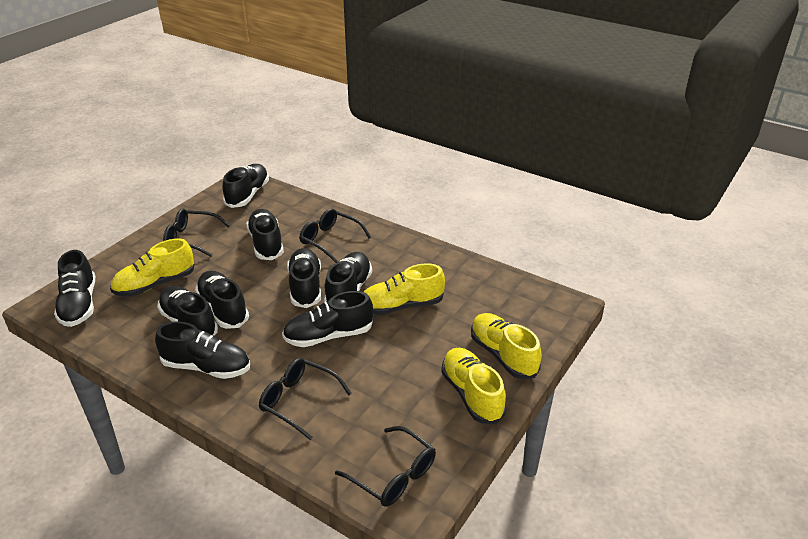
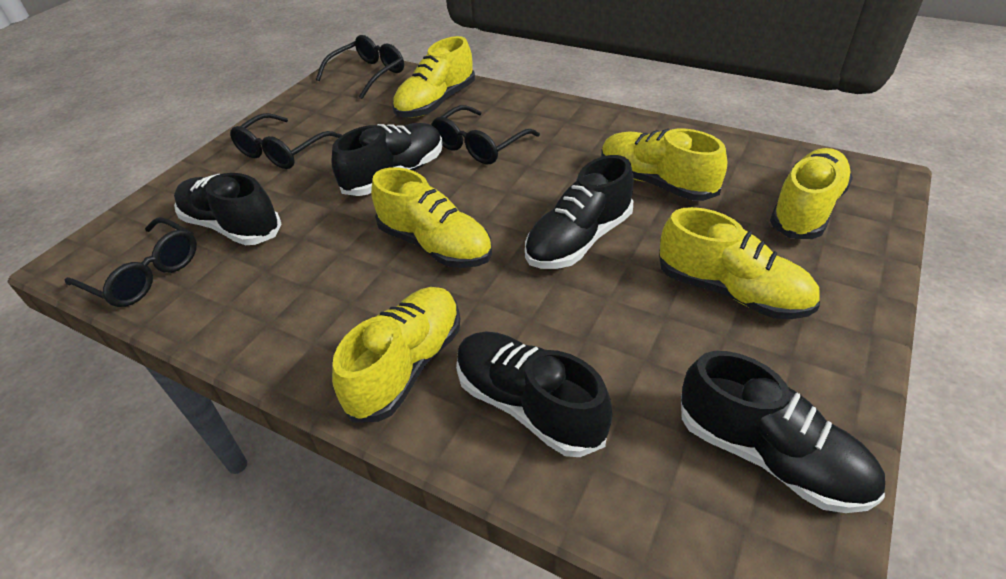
black shoe: 9 -> 5
yellow shoe: 4 -> 6

